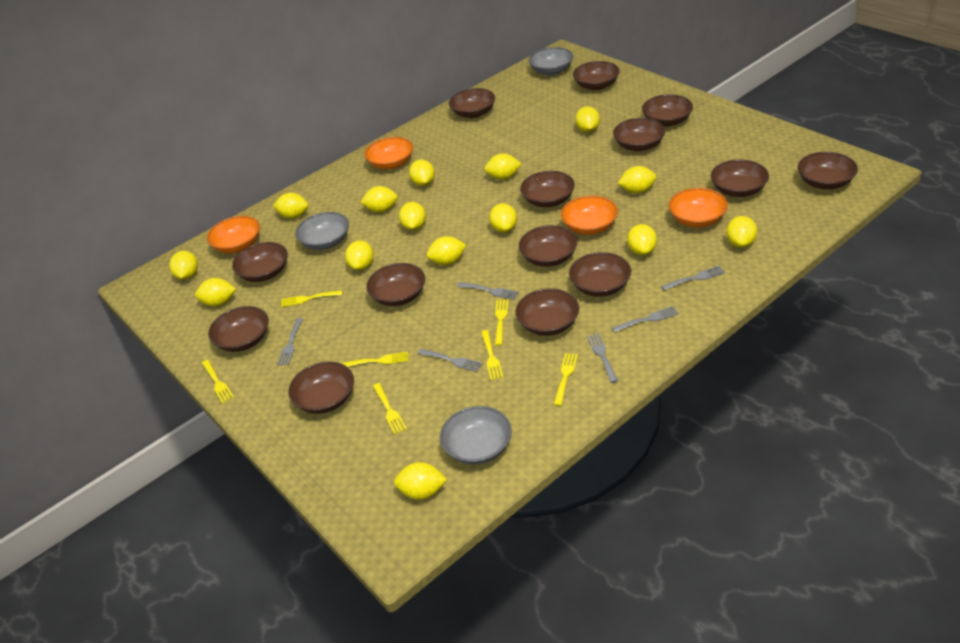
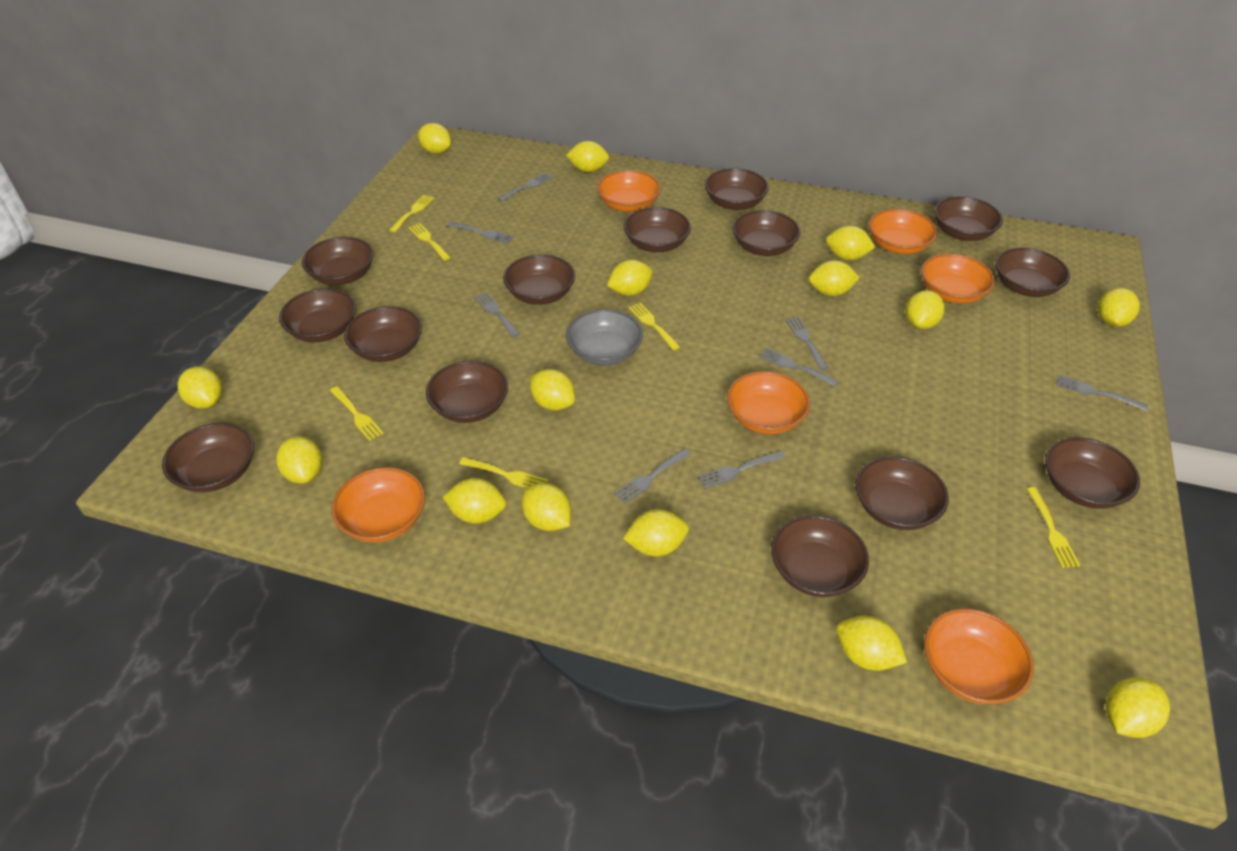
grey bowl: 3 -> 1
grey fork: 6 -> 8
orange bowl: 4 -> 6
yellow fork: 7 -> 6

